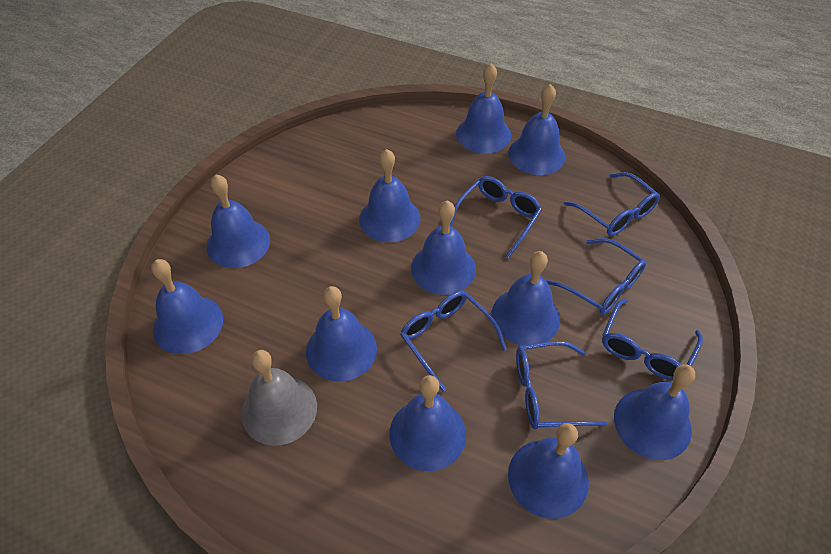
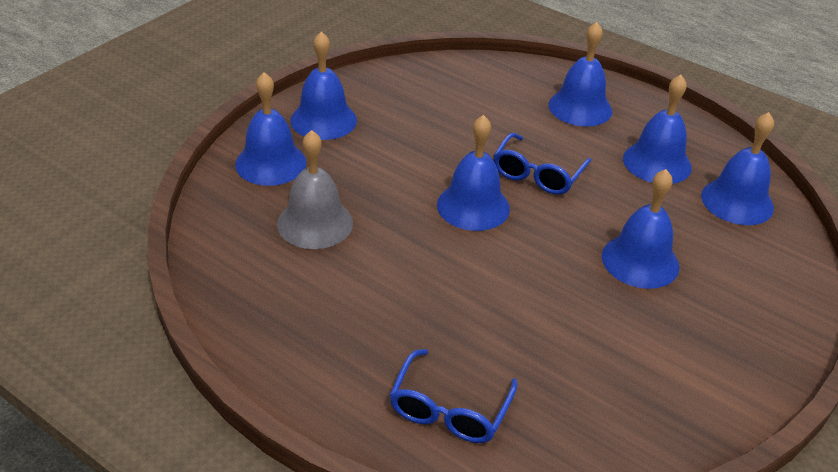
blue bell: 11 -> 7
blue glasses: 6 -> 2

